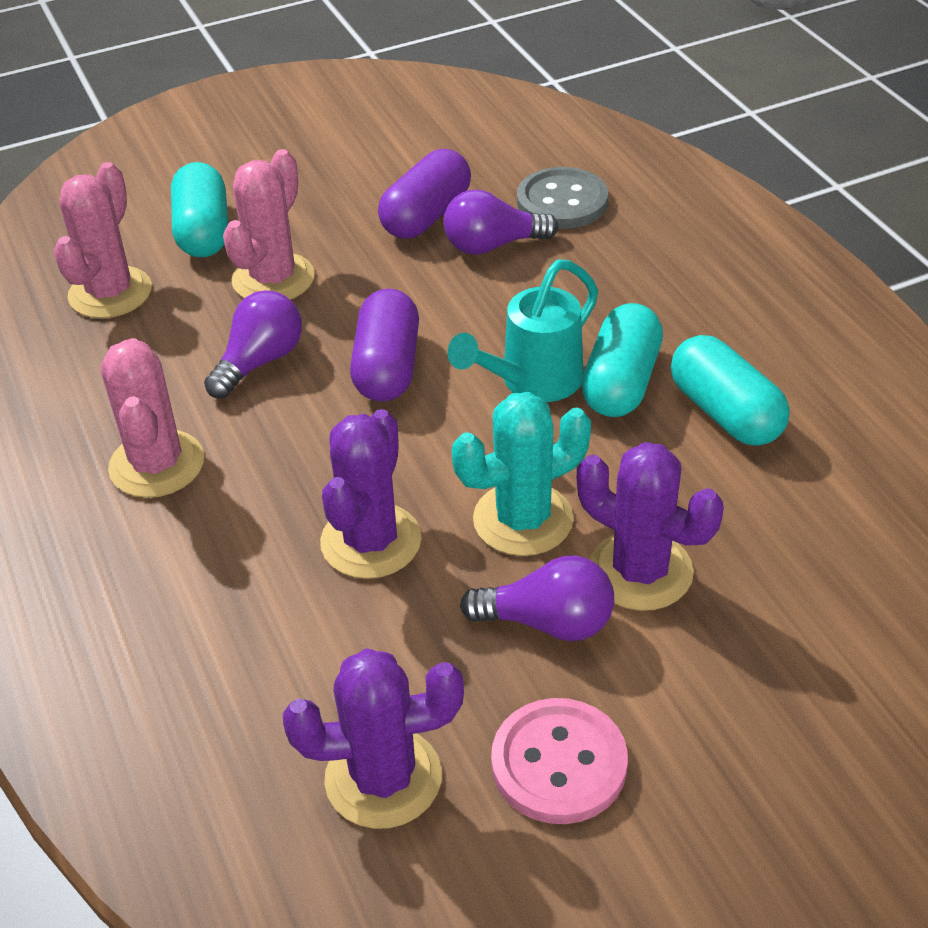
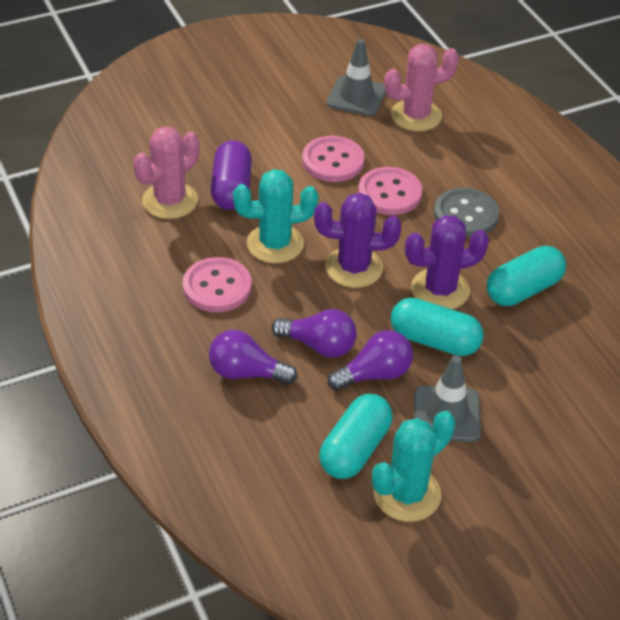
grey traffic cone: 0 -> 2
pink button: 1 -> 3
pink cactus: 3 -> 2
purple cactus: 3 -> 2
purple capsule: 2 -> 1
turquoise cactus: 1 -> 2
turquoise watering can: 1 -> 0

